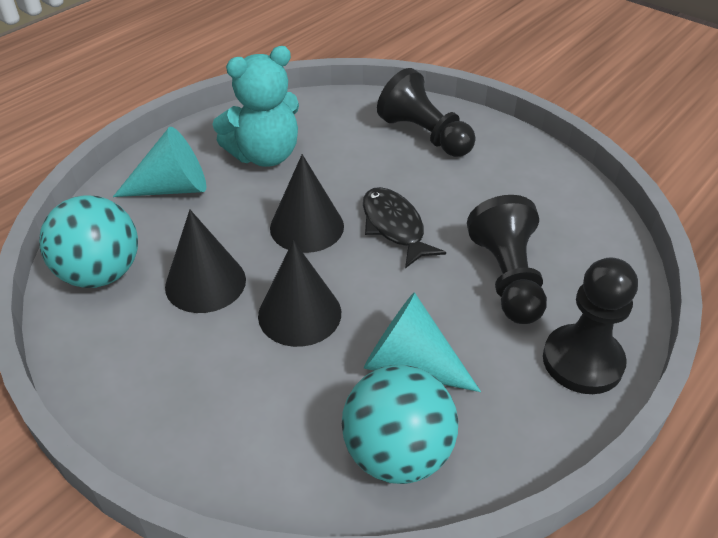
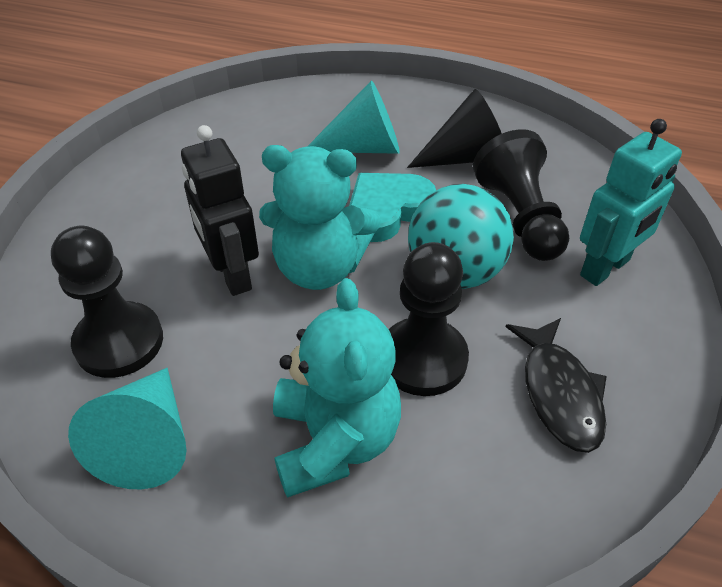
black cone: 3 -> 1
black robot: 0 -> 1
turquoise ball: 2 -> 1
turquoise heart: 0 -> 1
turquoise robot: 0 -> 1
turquoise teddy bear: 1 -> 2

